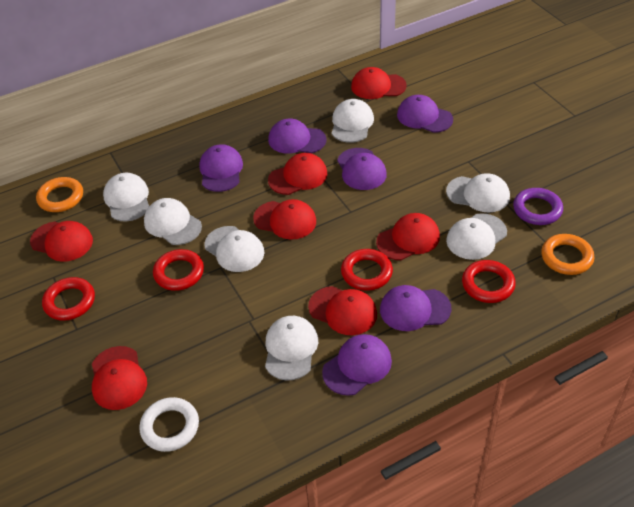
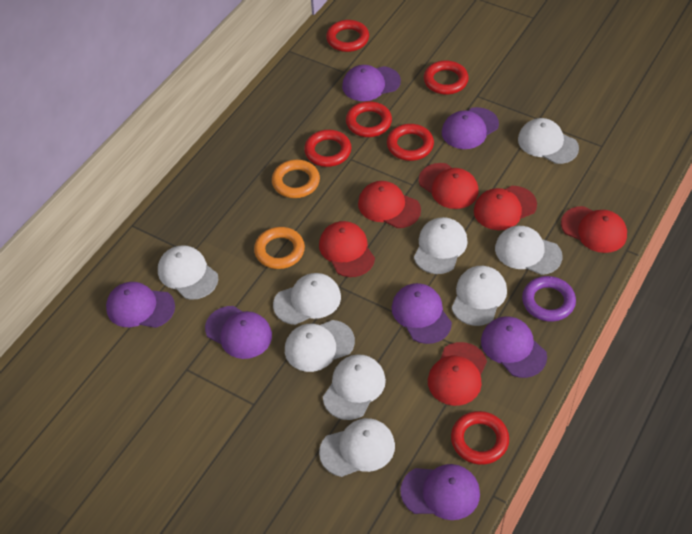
purple cap: 6 -> 7
red cap: 7 -> 6
red ring: 4 -> 6
white cap: 7 -> 9
white ring: 1 -> 0

